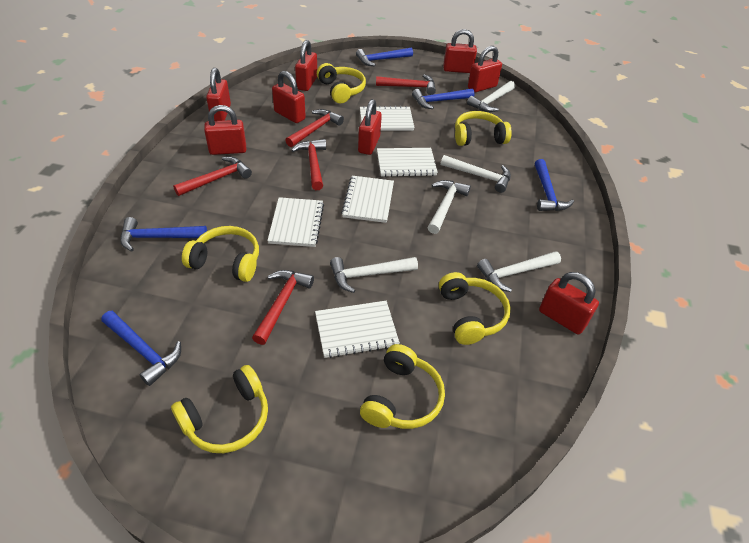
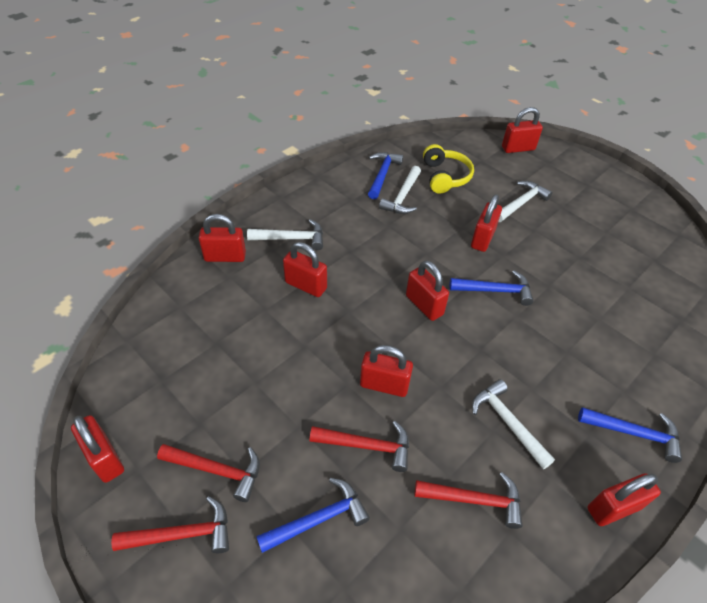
blue hammer: 5 -> 4
red hammer: 5 -> 4
white hammer: 5 -> 4
white notebook: 5 -> 0
yellow headphones: 6 -> 1

